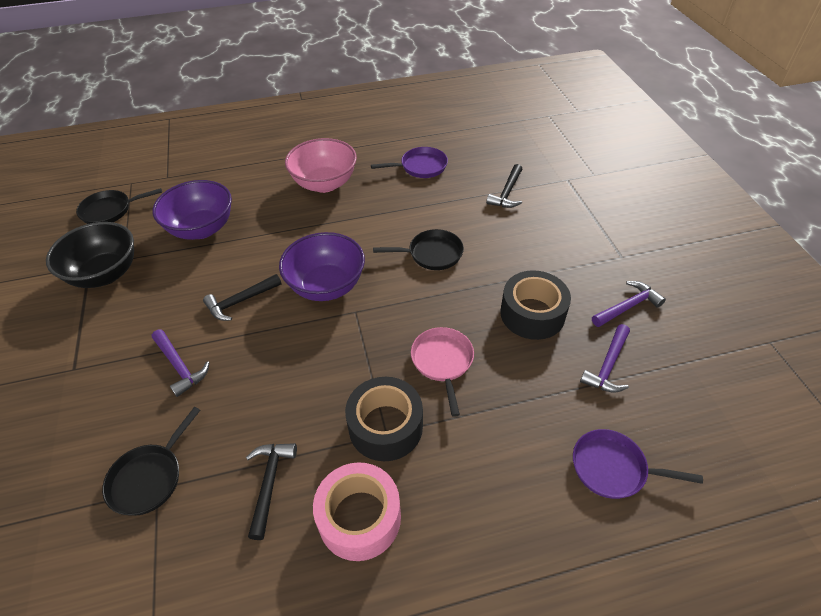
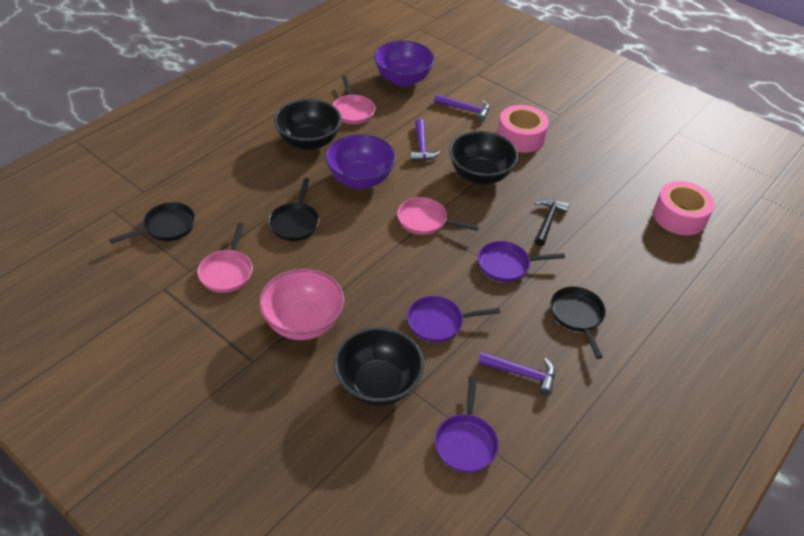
black bowl: 1 -> 3
black hammer: 3 -> 1
black tape: 2 -> 0
pink pan: 1 -> 3
pink tape: 1 -> 2
purple pan: 2 -> 3

